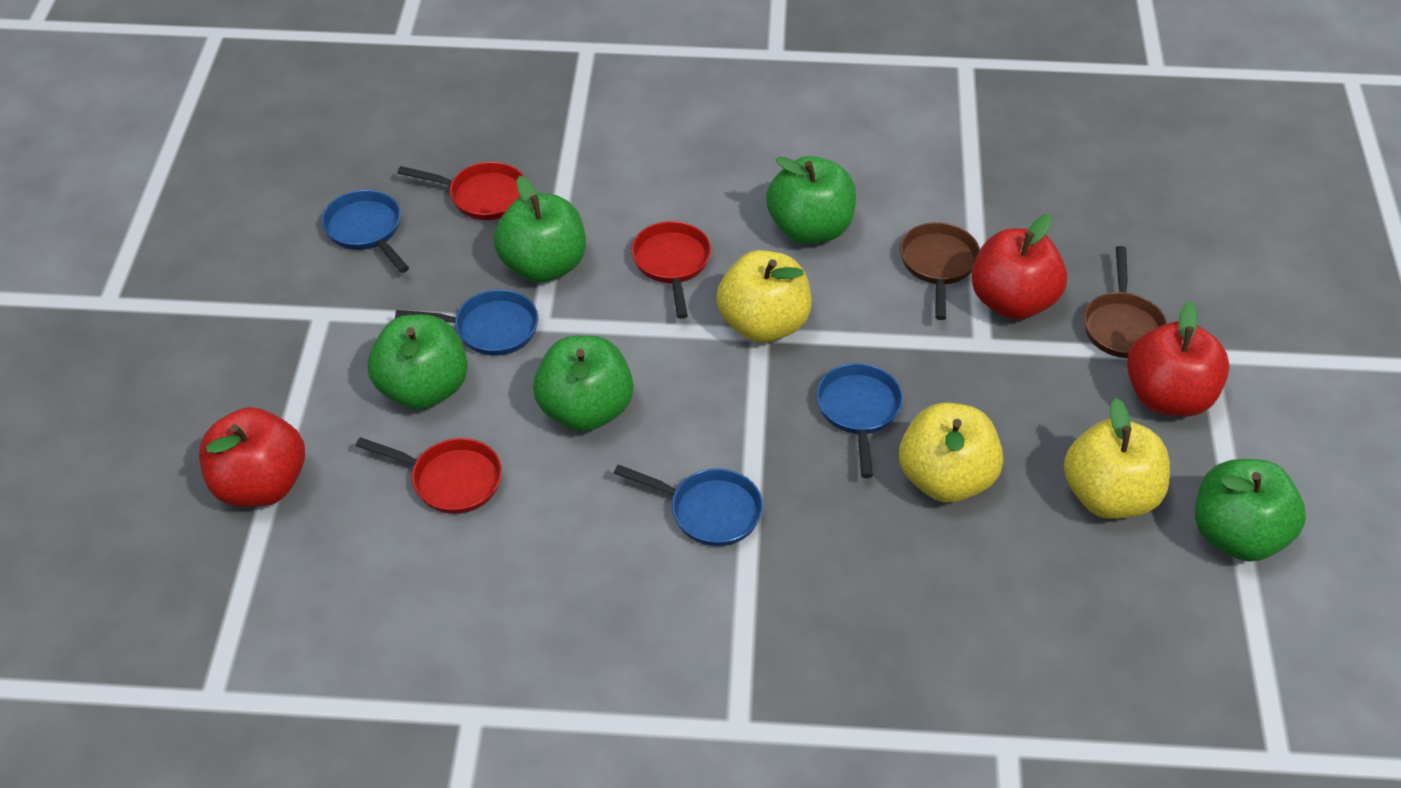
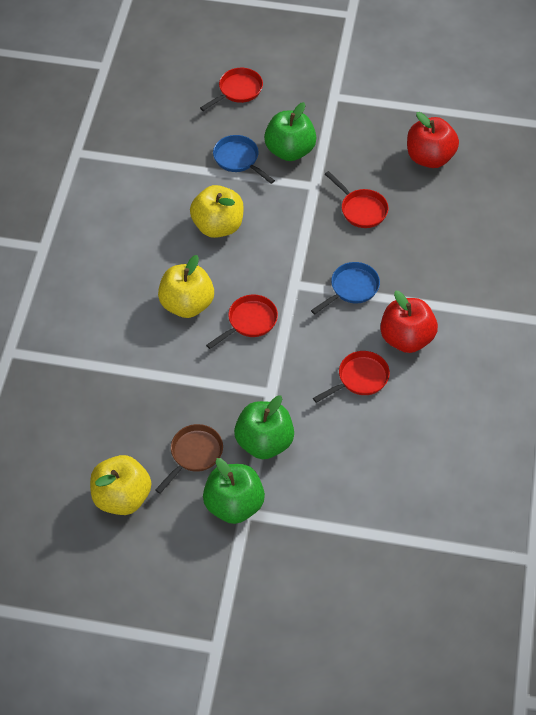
blue pan: 4 -> 2
brown pan: 2 -> 1
green apple: 5 -> 3
red apple: 3 -> 2
red pan: 3 -> 4

